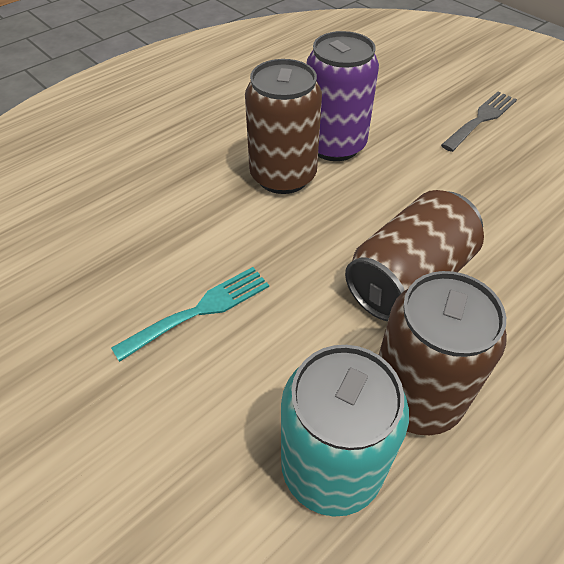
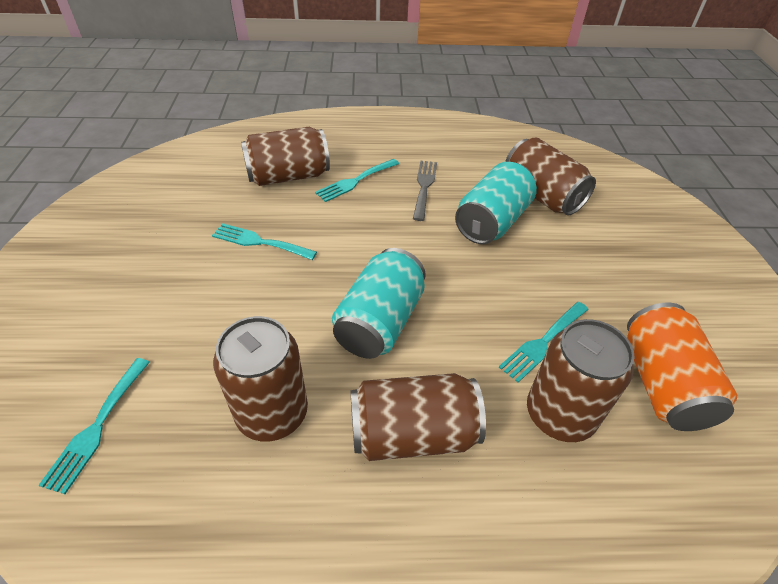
brown can: 3 -> 5
orange can: 0 -> 1
purple can: 1 -> 0
turquoise can: 1 -> 2
turquoise fork: 1 -> 4

